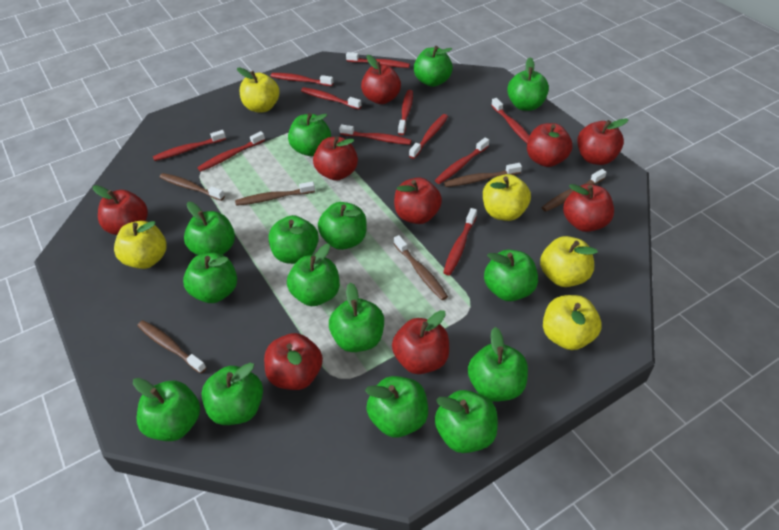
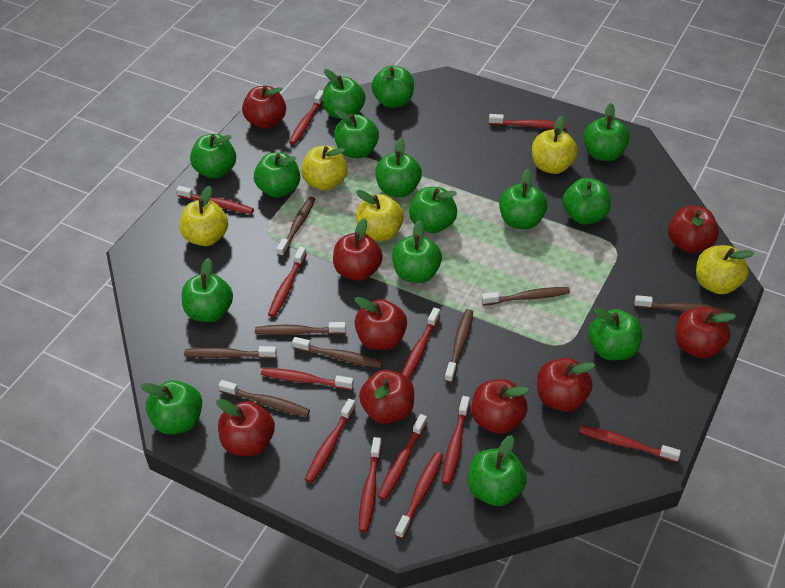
brown toothbrush: 6 -> 8
red toothbrush: 11 -> 12

